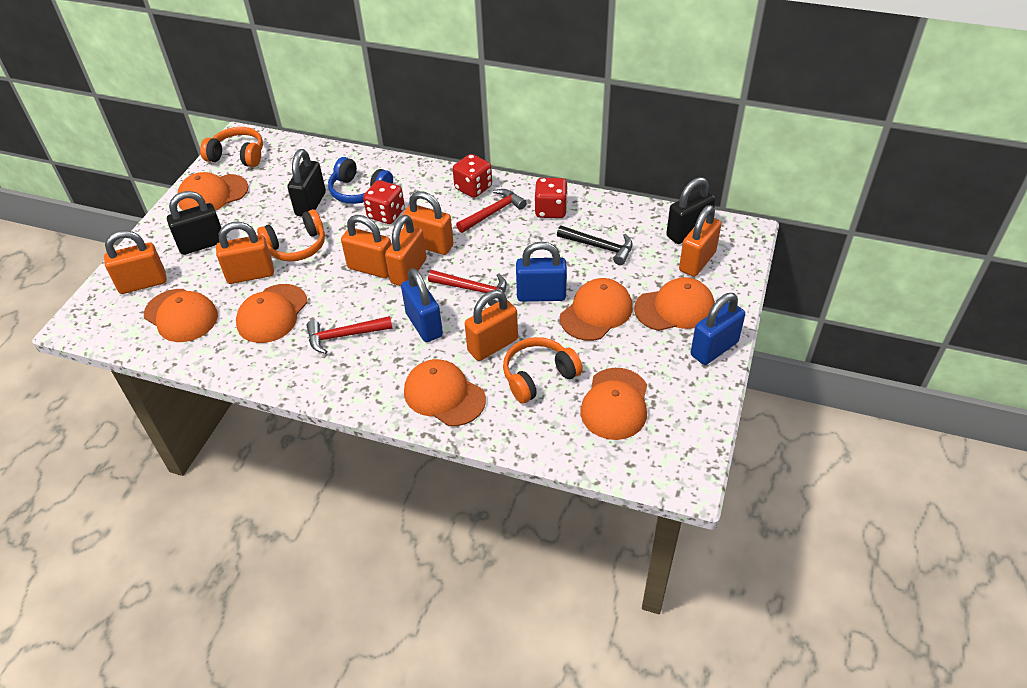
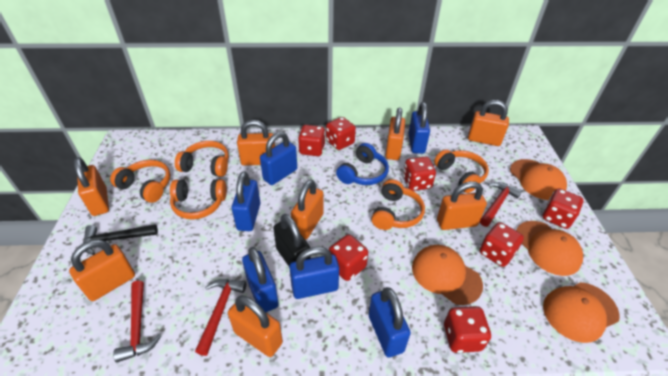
black padlock: 3 -> 1
blue padlock: 3 -> 6
orange cap: 7 -> 4
orange headphones: 3 -> 5
orange padlock: 7 -> 8
red dice: 3 -> 7

